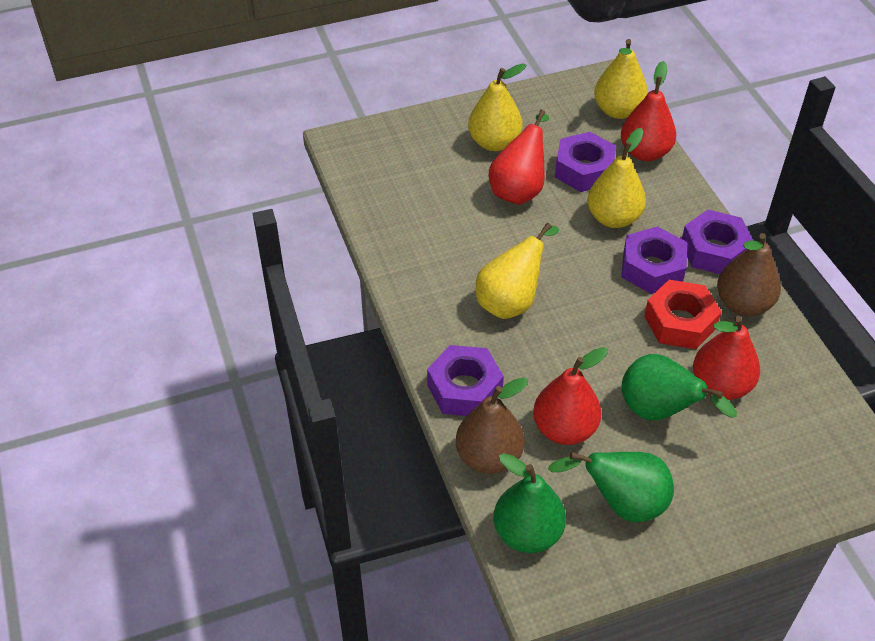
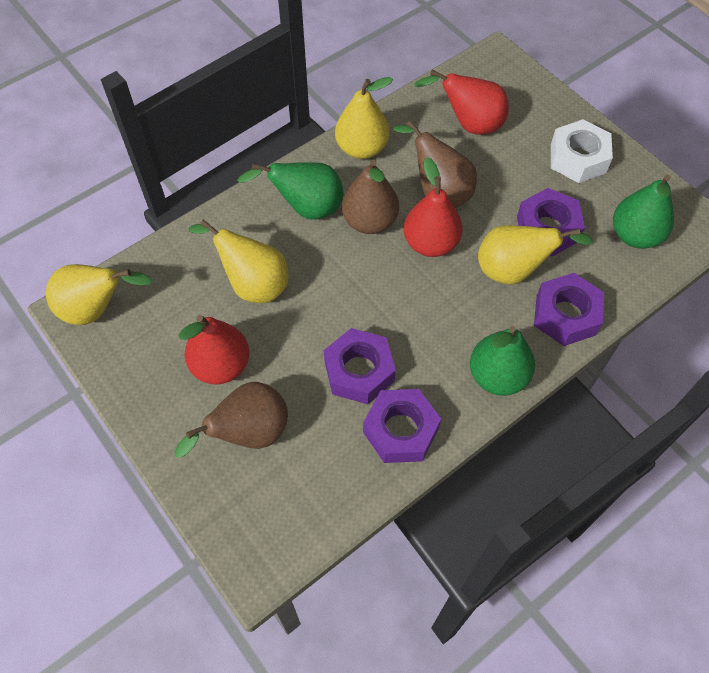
brown pear: 2 -> 3
red nut: 1 -> 0
red pear: 4 -> 3
white nut: 0 -> 1

